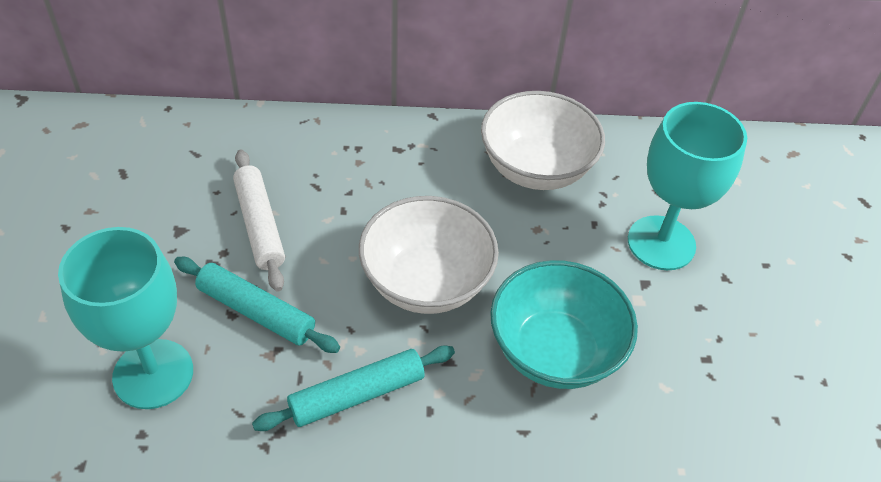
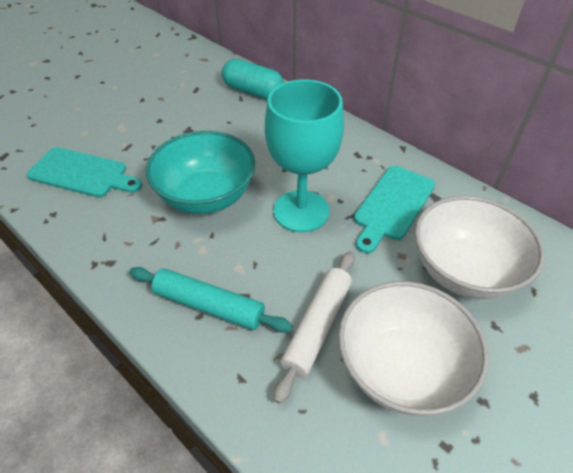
turquoise capsule: 0 -> 1
turquoise cutting board: 0 -> 2
turquoise goblet: 2 -> 1
turquoise rolling pin: 2 -> 1

